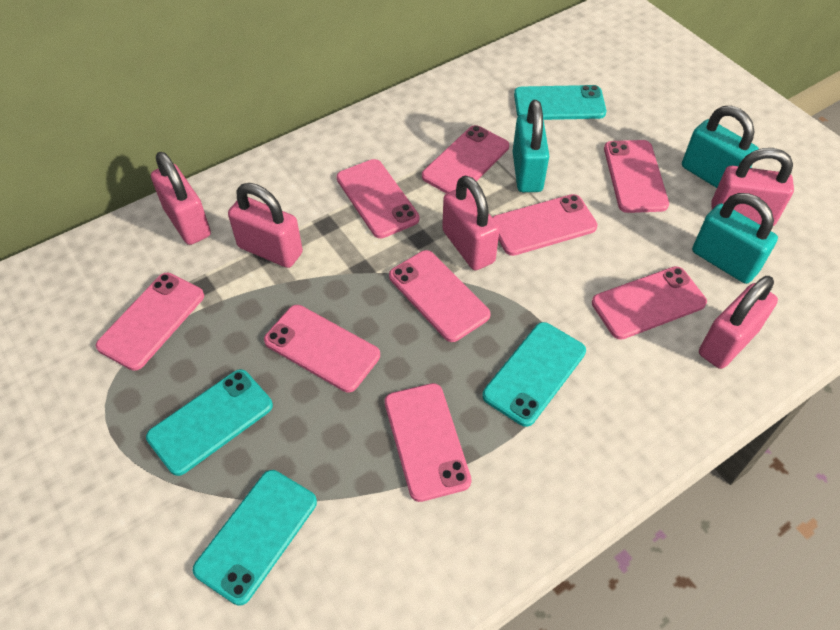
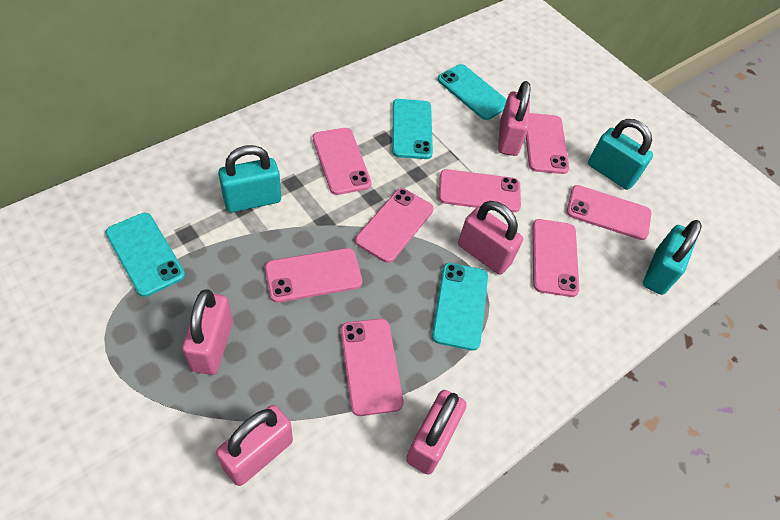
pink phone: 9 -> 8

